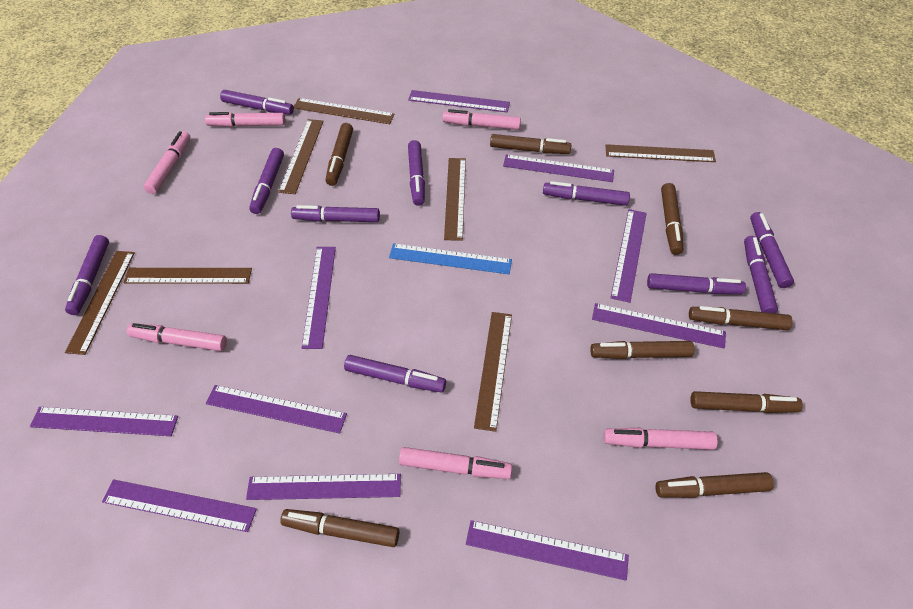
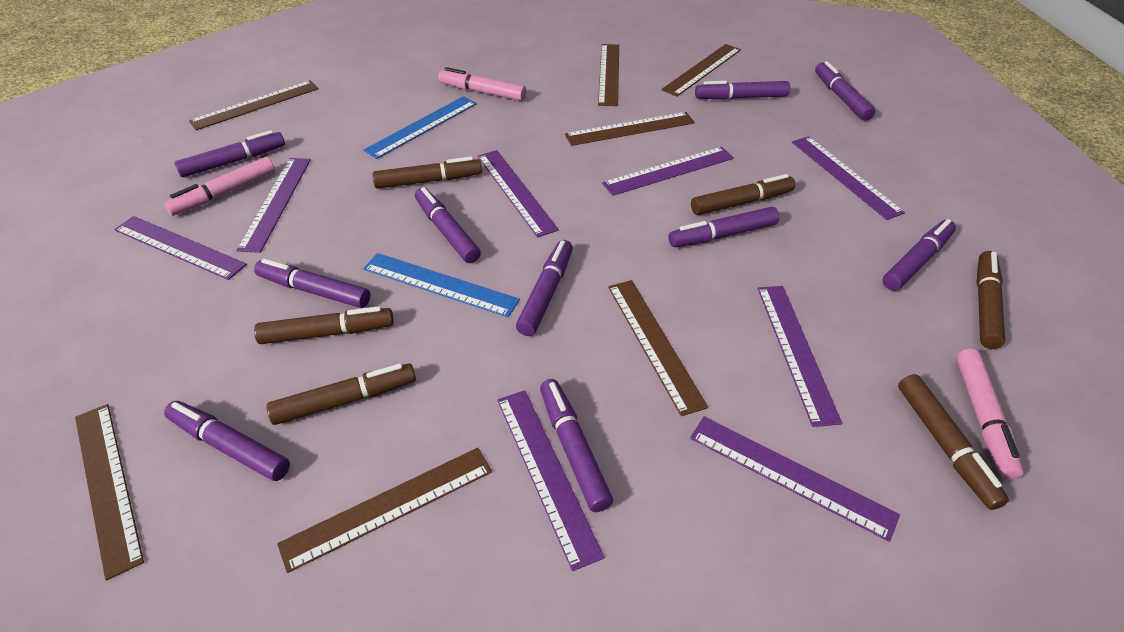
blue ruler: 1 -> 2
brown marker: 8 -> 6
pink marker: 6 -> 3
purple ruler: 10 -> 8

